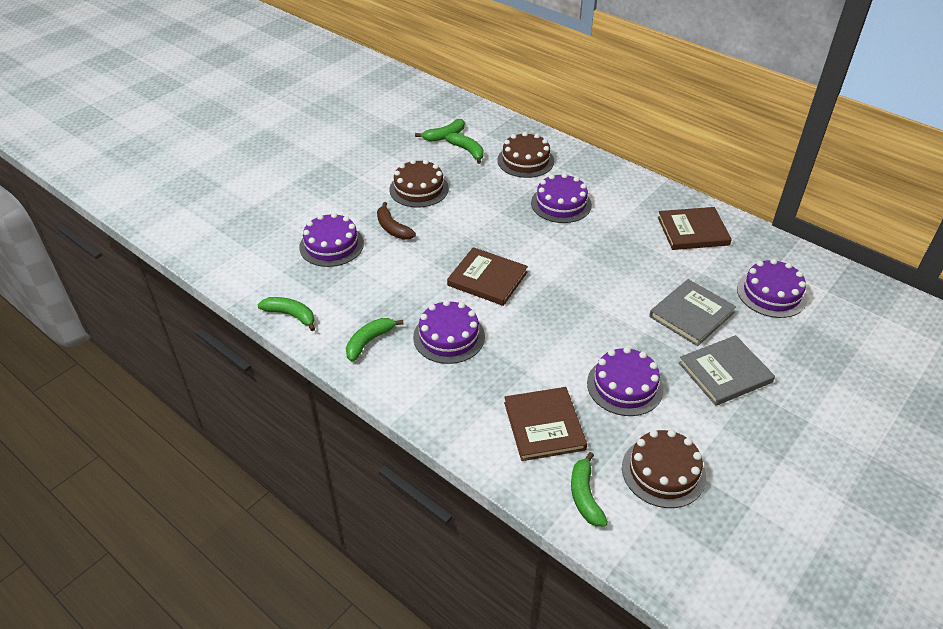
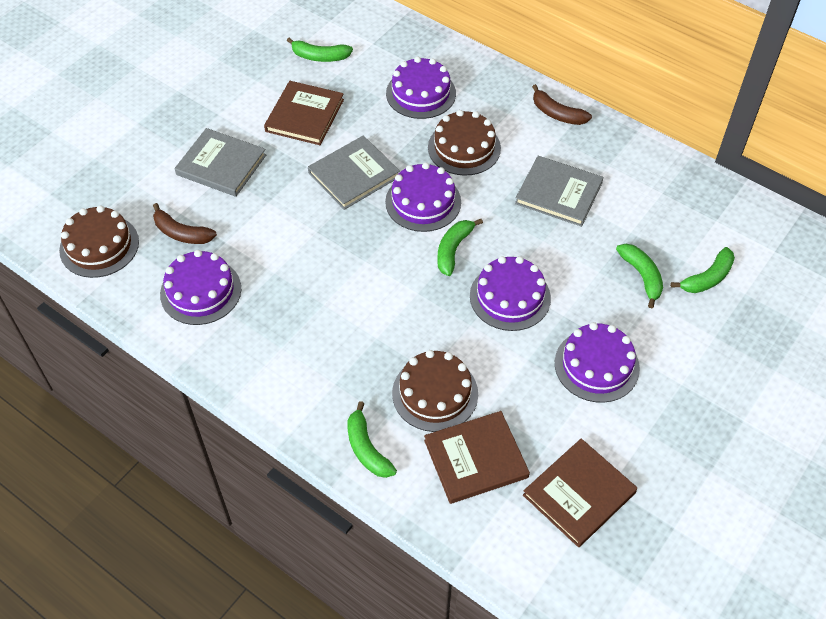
brown banana: 1 -> 2
grey book: 2 -> 3

